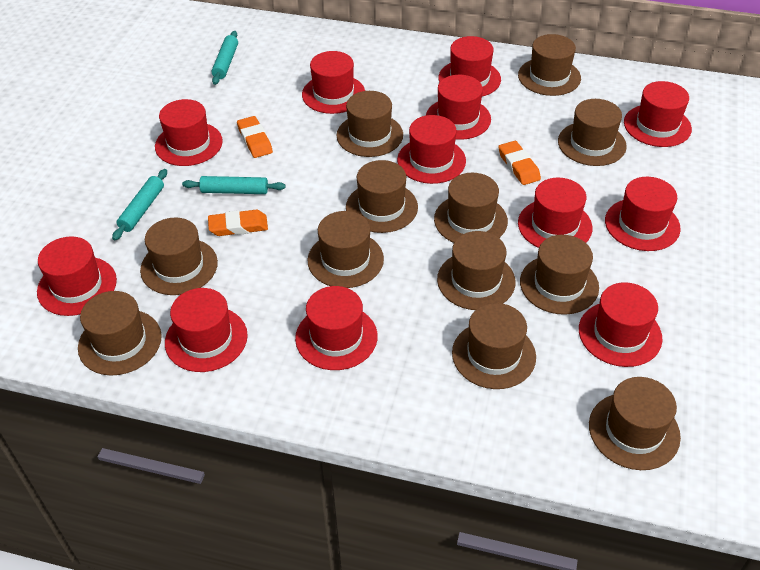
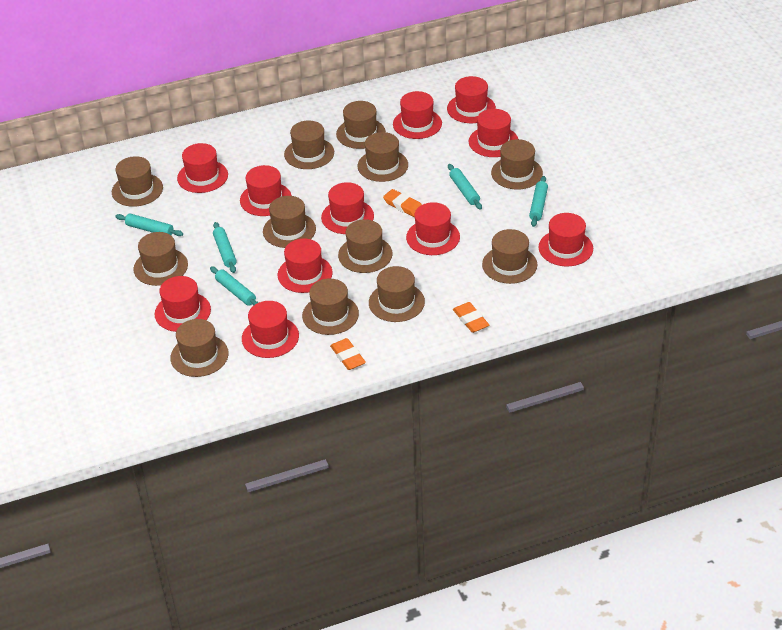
red hat: 12 -> 11
turquoise rolling pin: 3 -> 5

